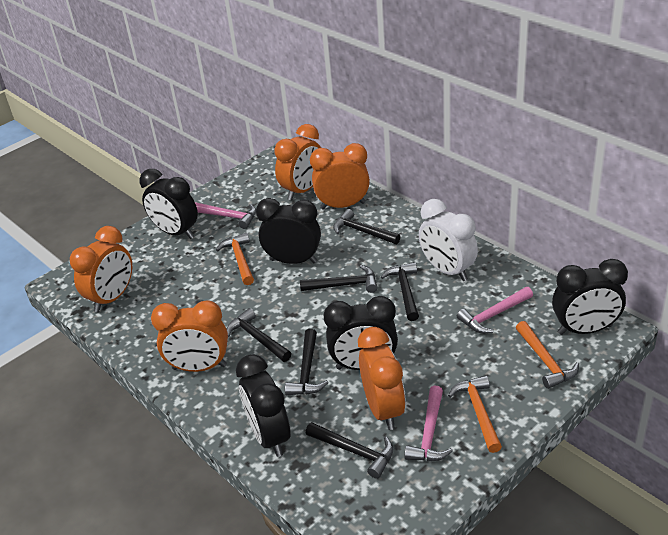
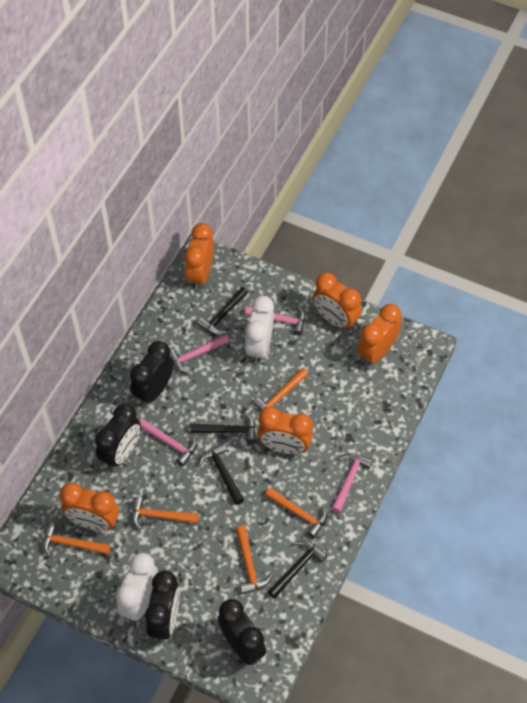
black clock: 5 -> 4
black hammer: 6 -> 4
orange hammer: 3 -> 5
pink hammer: 3 -> 4
white clock: 1 -> 2

